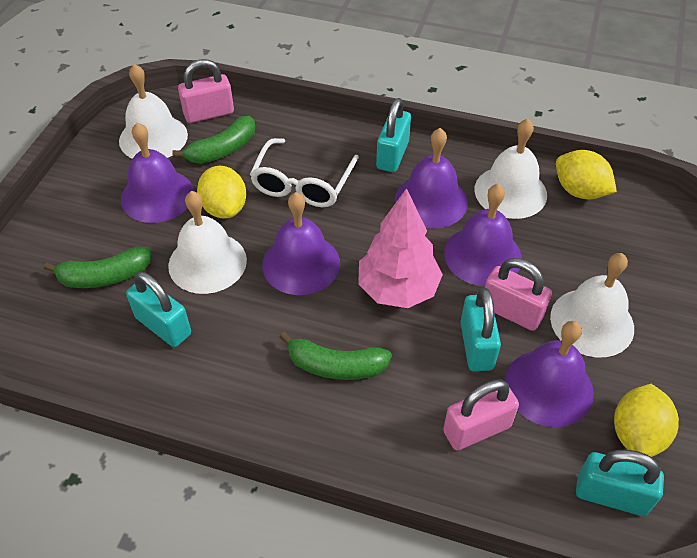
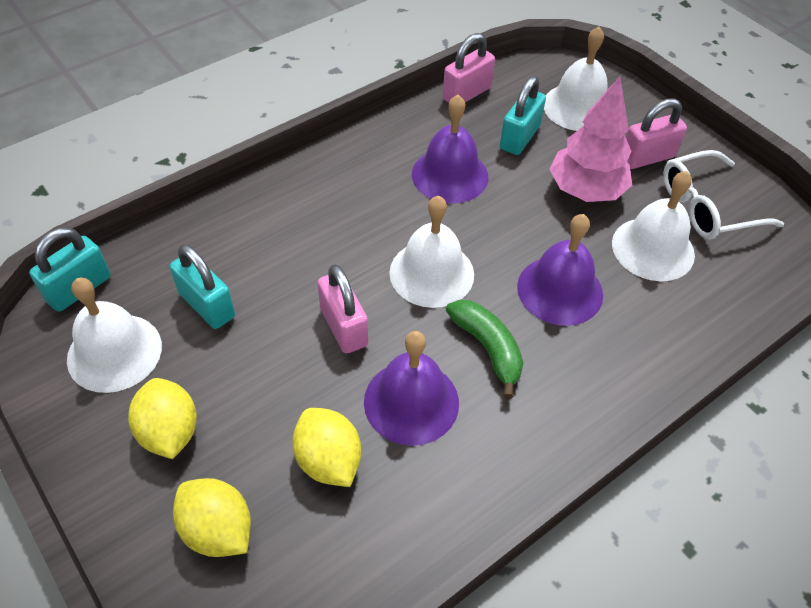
green banana: 3 -> 1
purple bell: 5 -> 3
turquoise padlock: 4 -> 3

